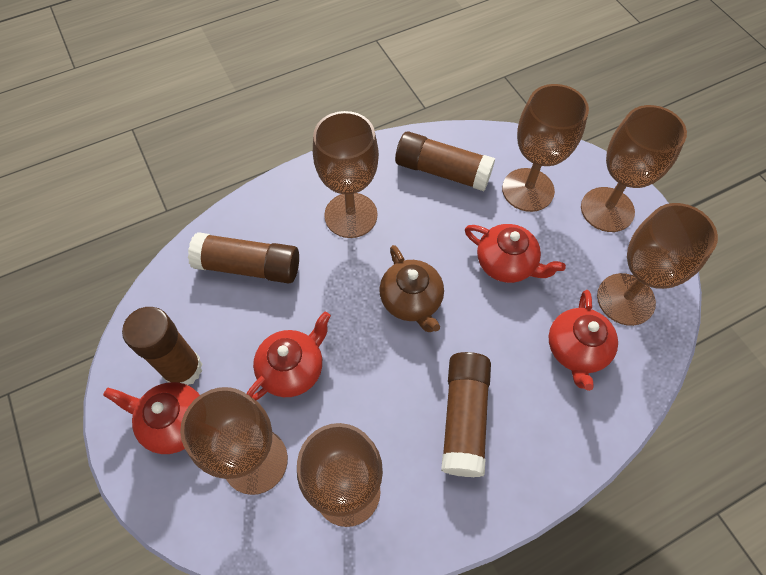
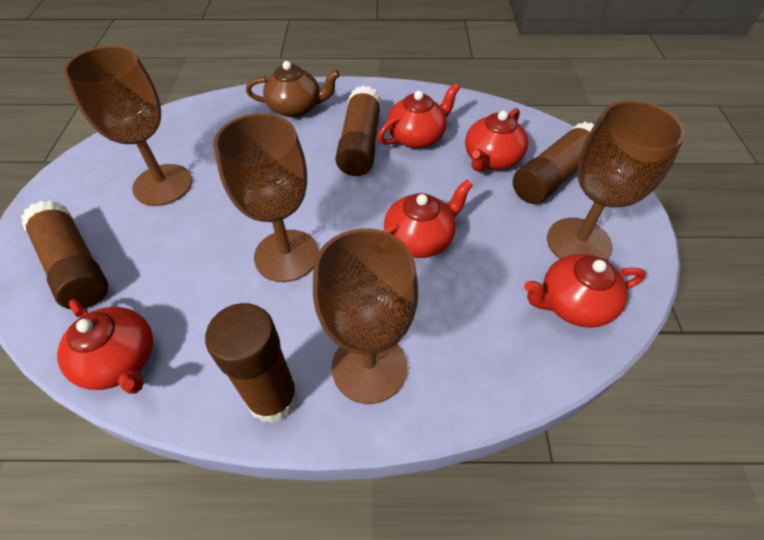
brown goblet: 6 -> 4
red teapot: 4 -> 5

